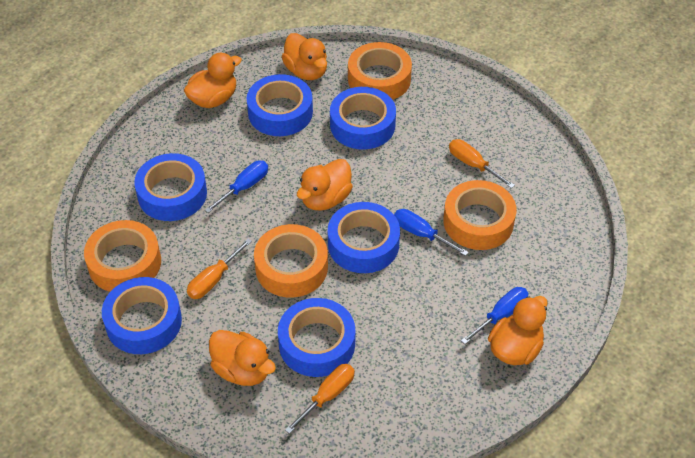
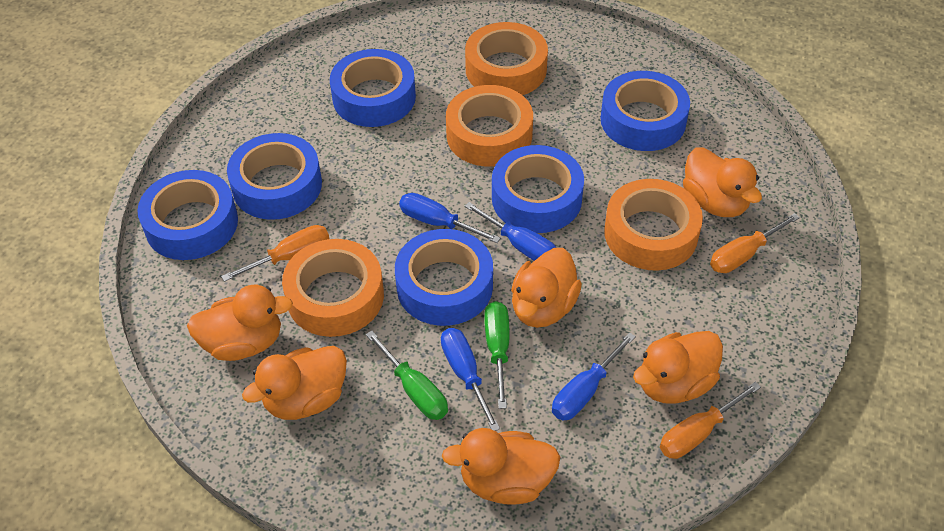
blue screwdriver: 3 -> 4
green screwdriver: 0 -> 2
orange duck: 5 -> 6

